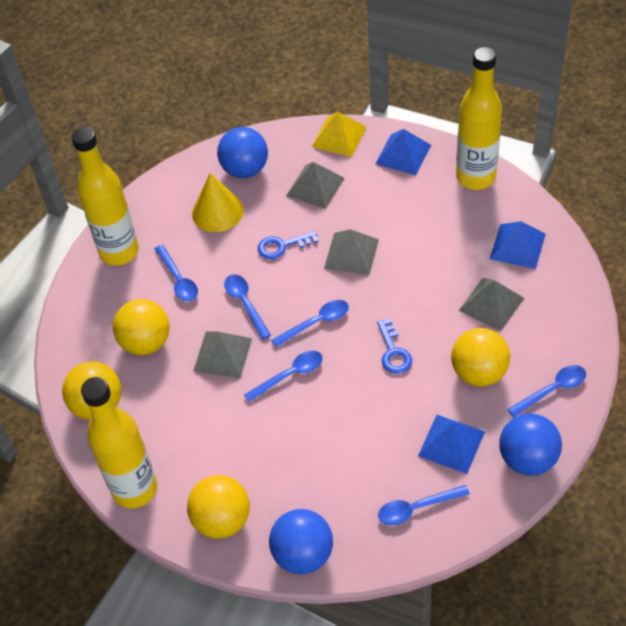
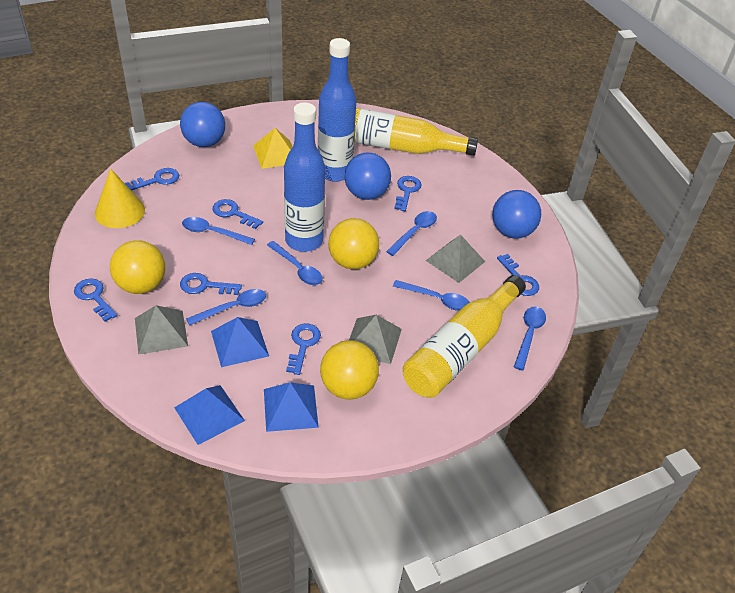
blue bottle: 0 -> 2
blue key: 2 -> 7
grey pyramid: 4 -> 3
yellow ball: 4 -> 3
yellow bottle: 3 -> 2

